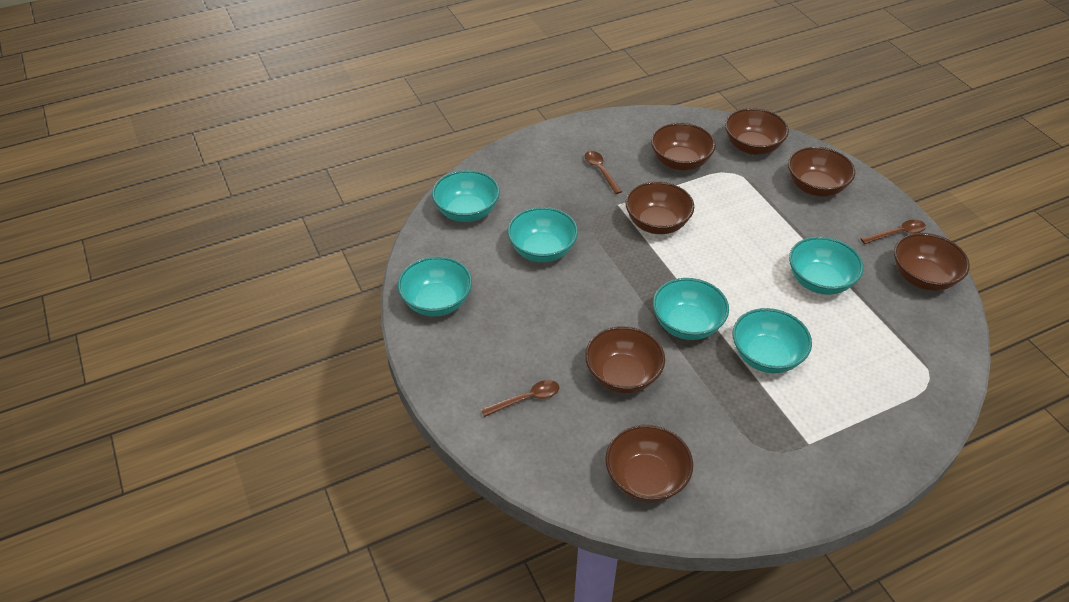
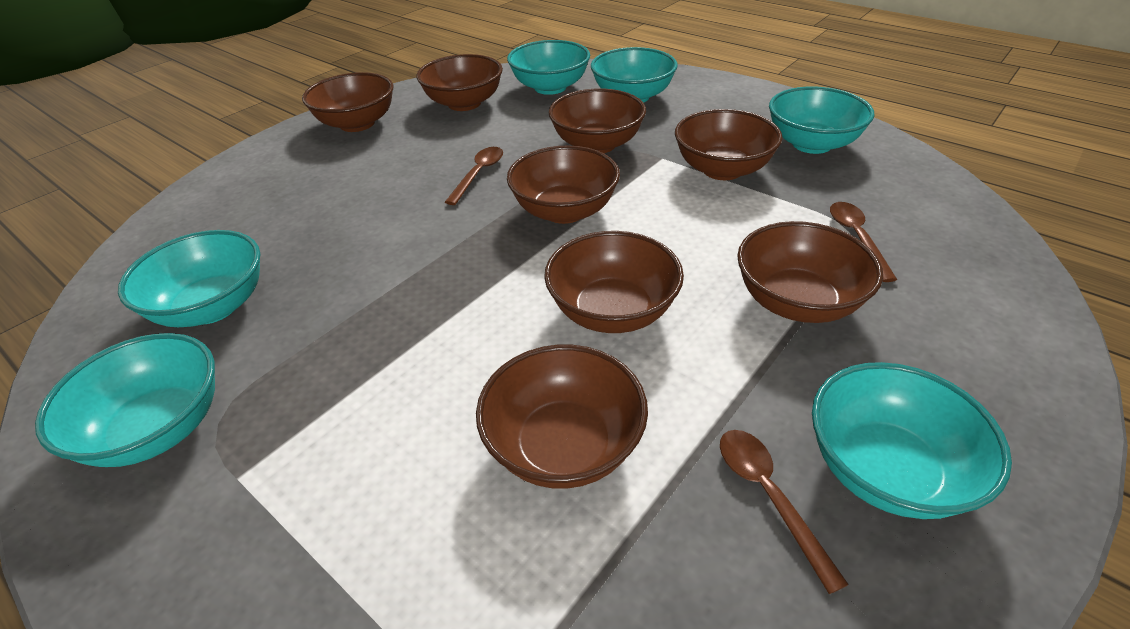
brown bowl: 7 -> 8

